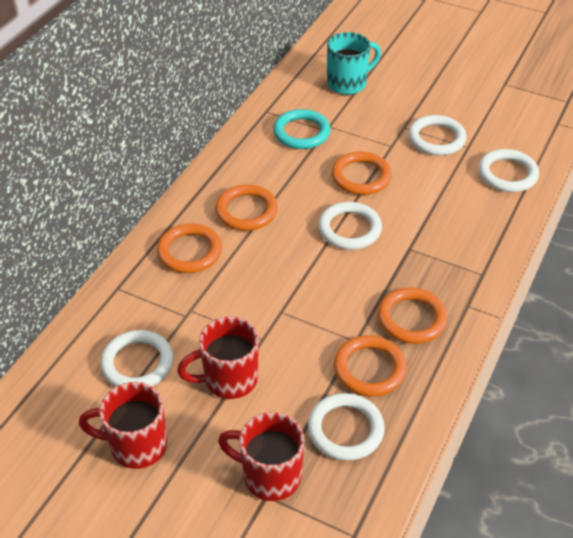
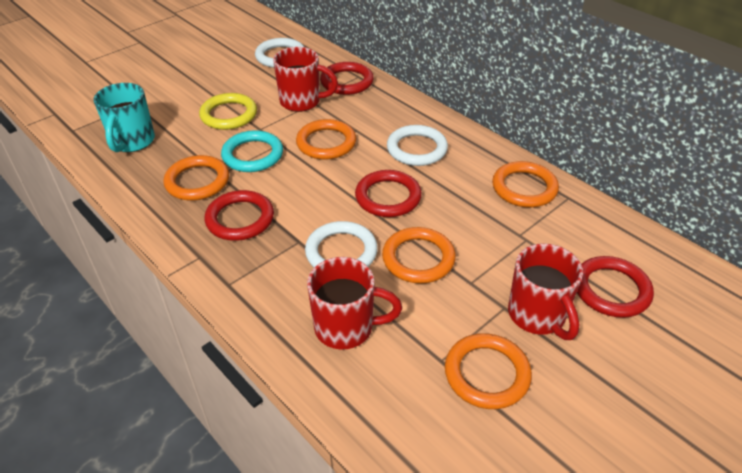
red ring: 0 -> 4
white ring: 5 -> 3
yellow ring: 0 -> 1

